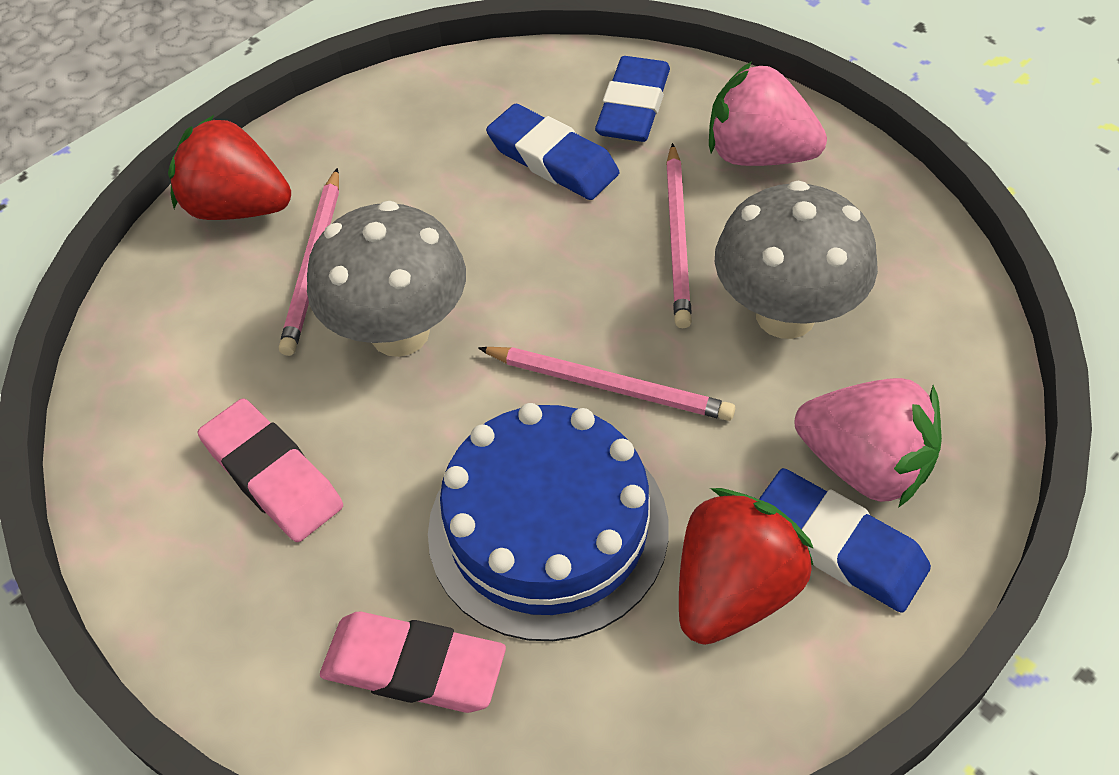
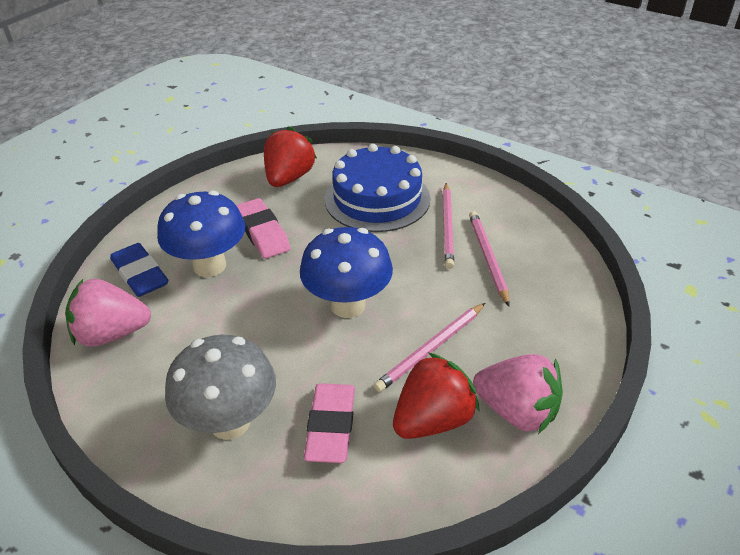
blue eraser: 3 -> 1
blue mushroom: 0 -> 2
grey mushroom: 2 -> 1

